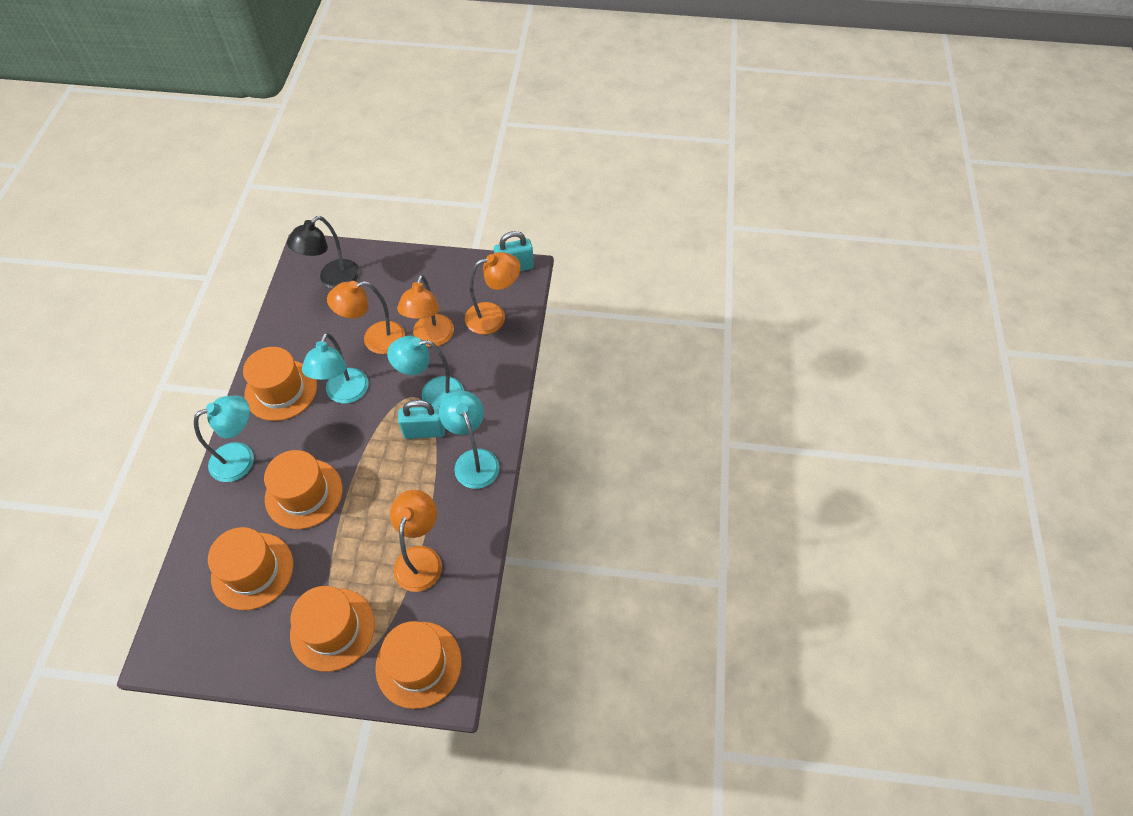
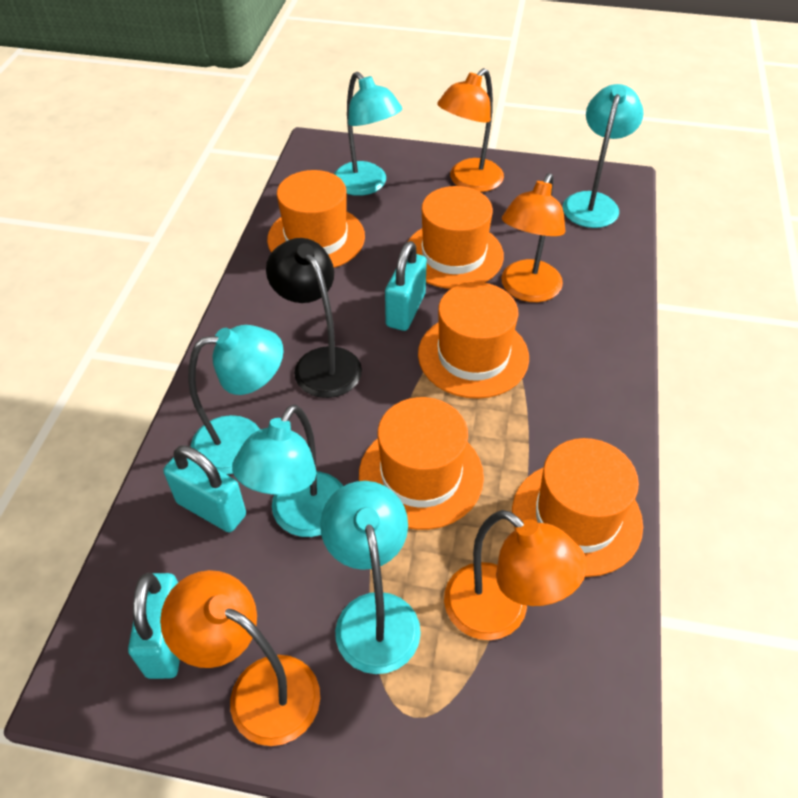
turquoise lamp: 4 -> 5
turquoise padlock: 2 -> 3

